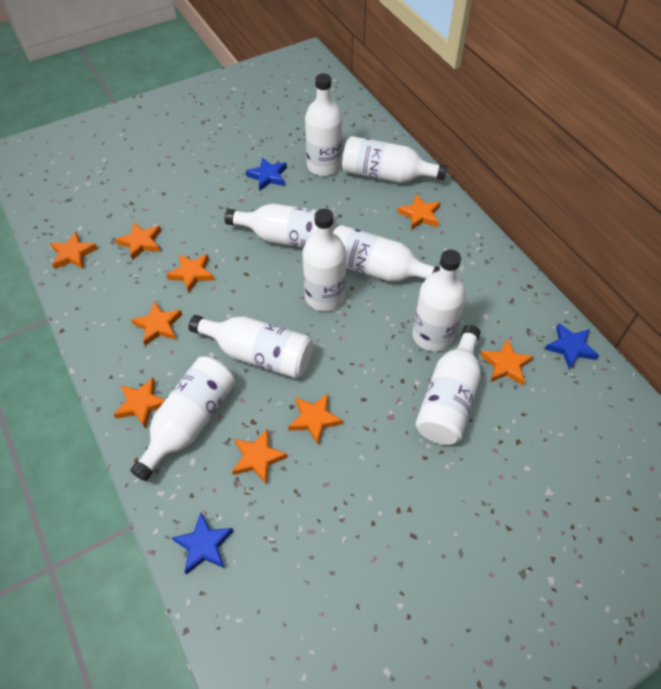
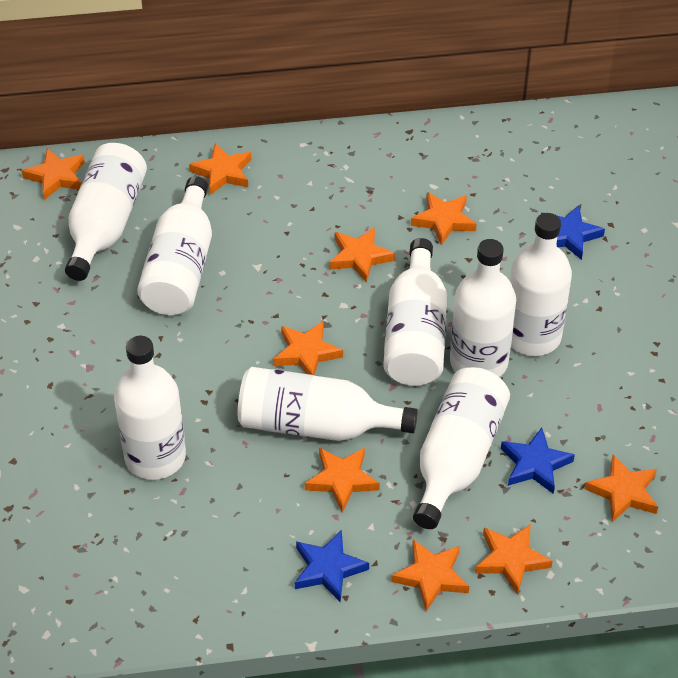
white bottle: 9 -> 8

